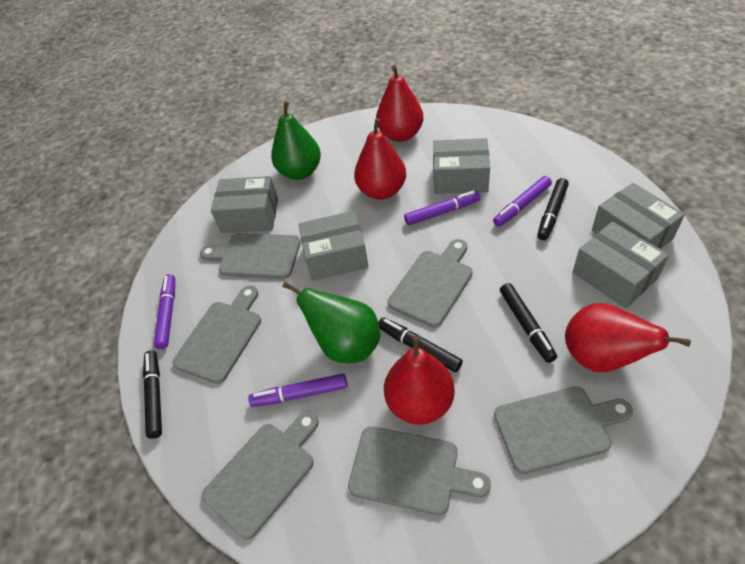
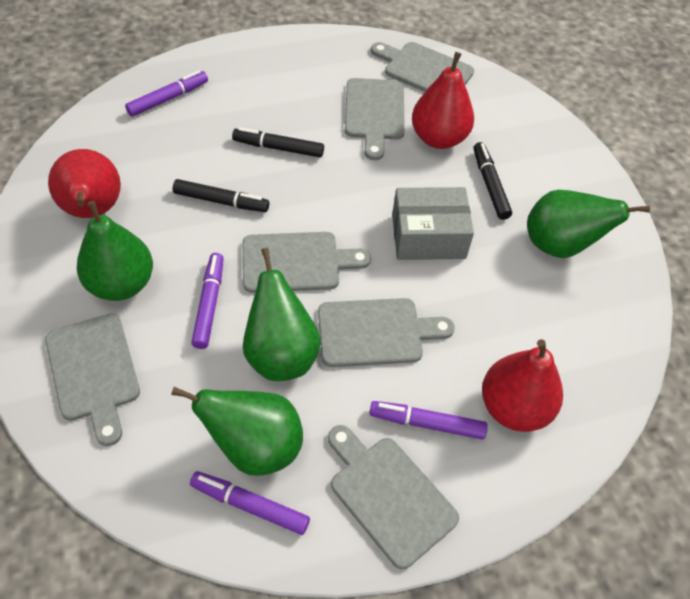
black marker: 4 -> 3
green pear: 2 -> 4
grey box: 5 -> 1
red pear: 4 -> 3

